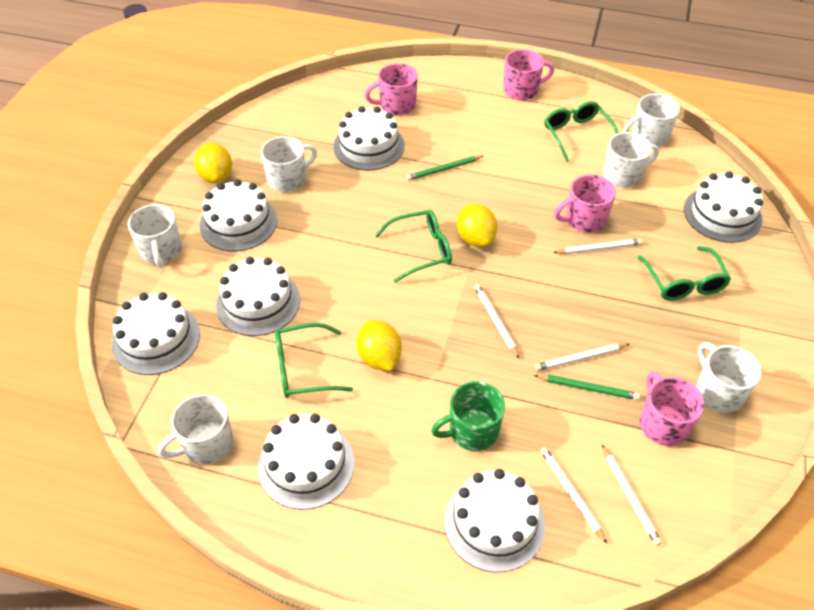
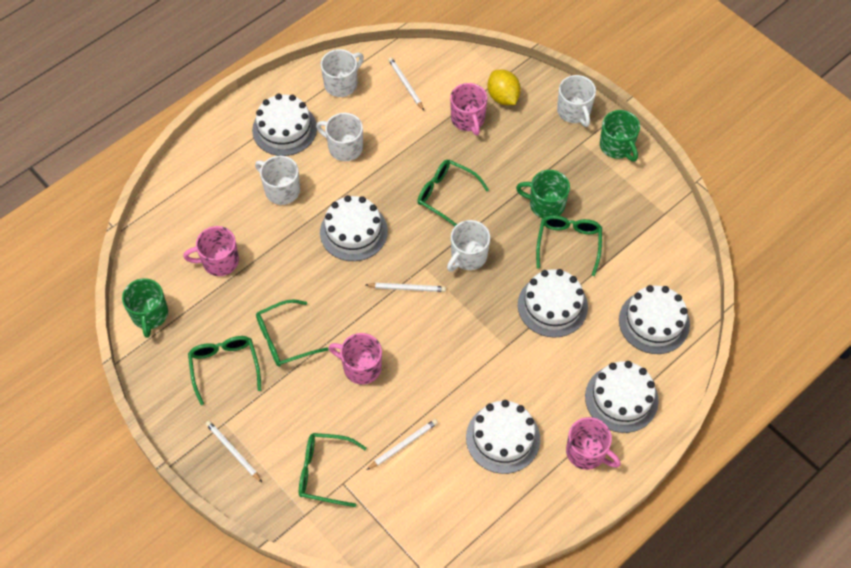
green glasses: 4 -> 5
green mug: 1 -> 3
green pencil: 2 -> 0
white cake: 7 -> 6
white mug: 6 -> 5
white pencil: 5 -> 4
yellow lemon: 3 -> 1

